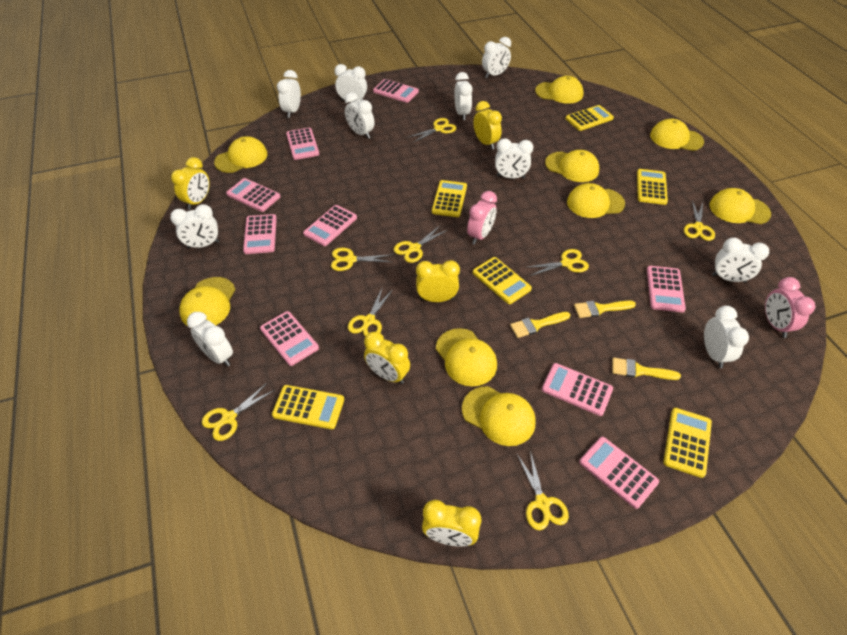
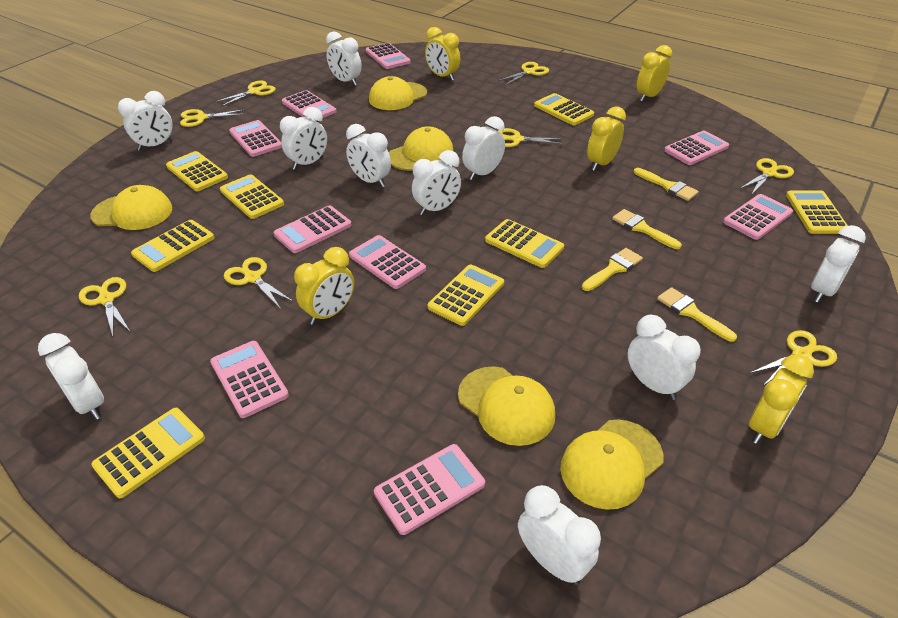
pink clock: 2 -> 0
yellow brush: 3 -> 4
yellow calculator: 6 -> 8
yellow cap: 9 -> 5

